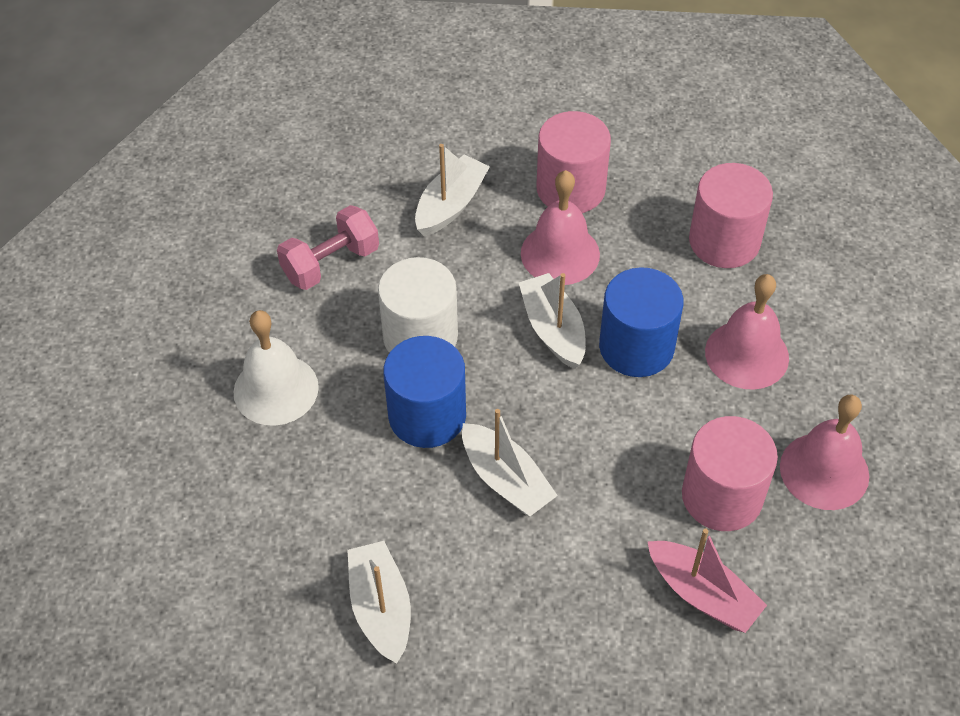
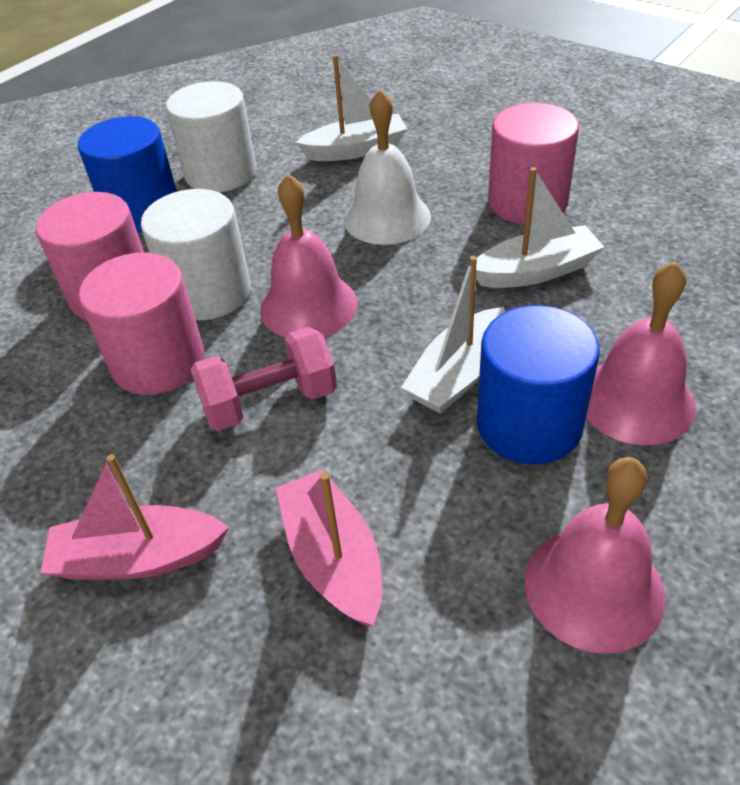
pink boat: 1 -> 2
white boat: 4 -> 3
white cylinder: 1 -> 2

